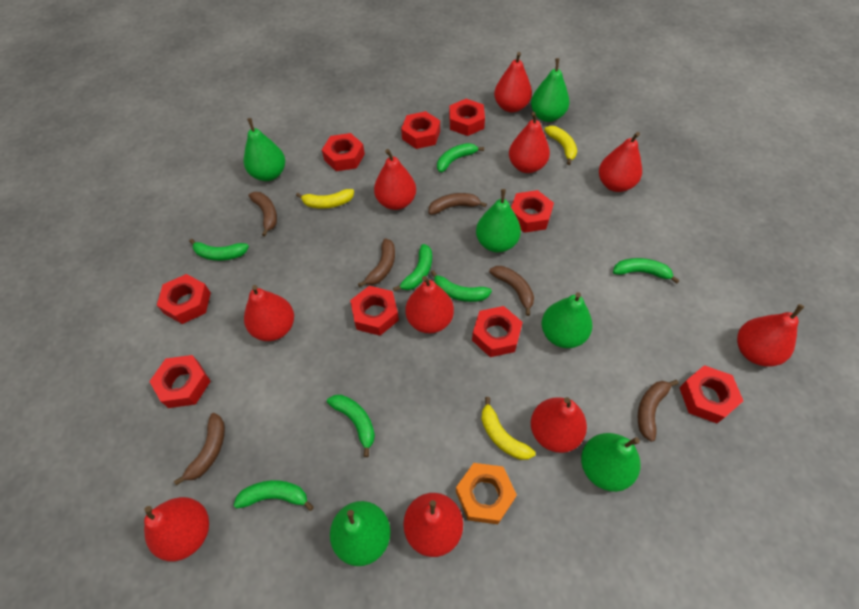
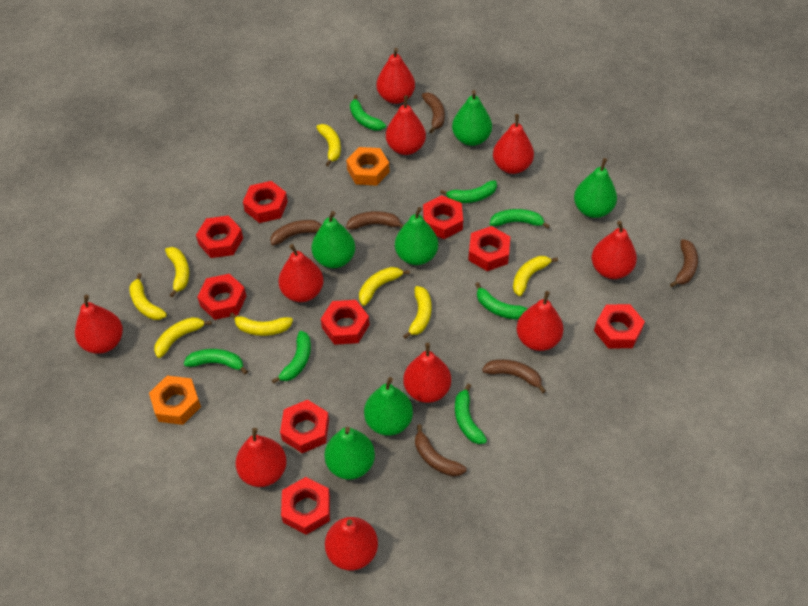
orange nut: 1 -> 2
yellow banana: 3 -> 8

